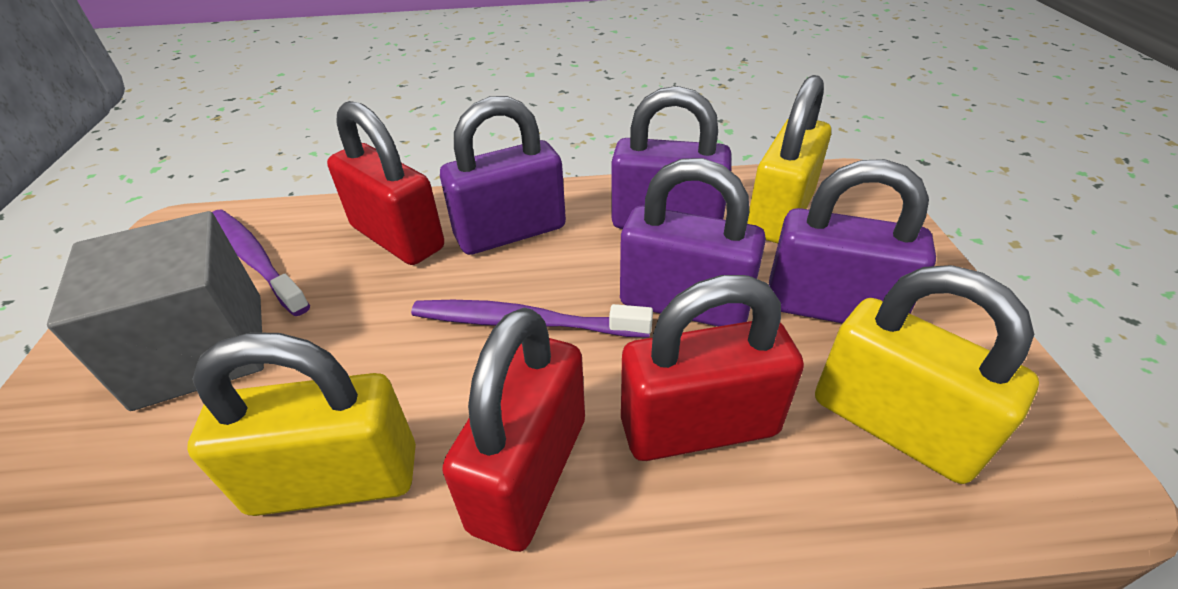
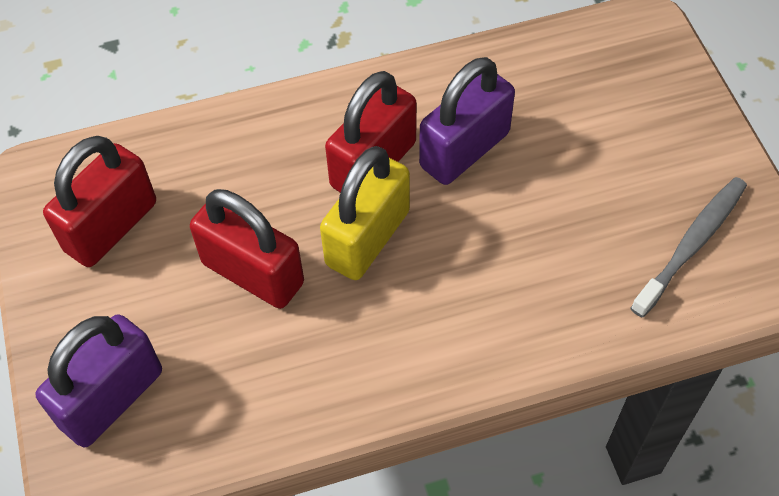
grey cube: 1 -> 0
grey toothbrush: 0 -> 1
purple padlock: 4 -> 2
purple toothbrush: 2 -> 0
yellow padlock: 3 -> 1

